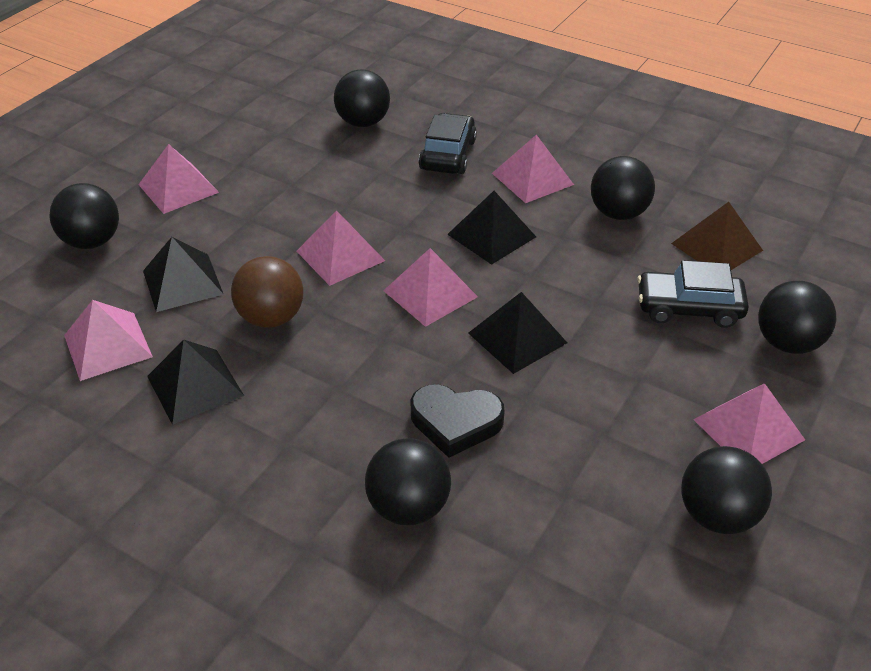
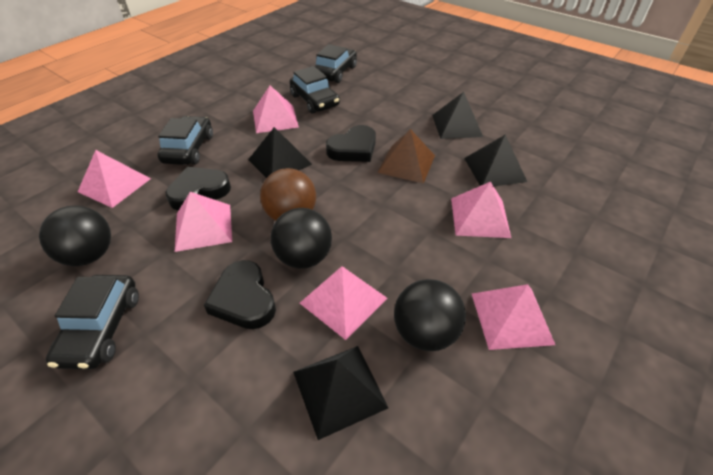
black ball: 6 -> 3
black car: 2 -> 4
black heart: 1 -> 3

